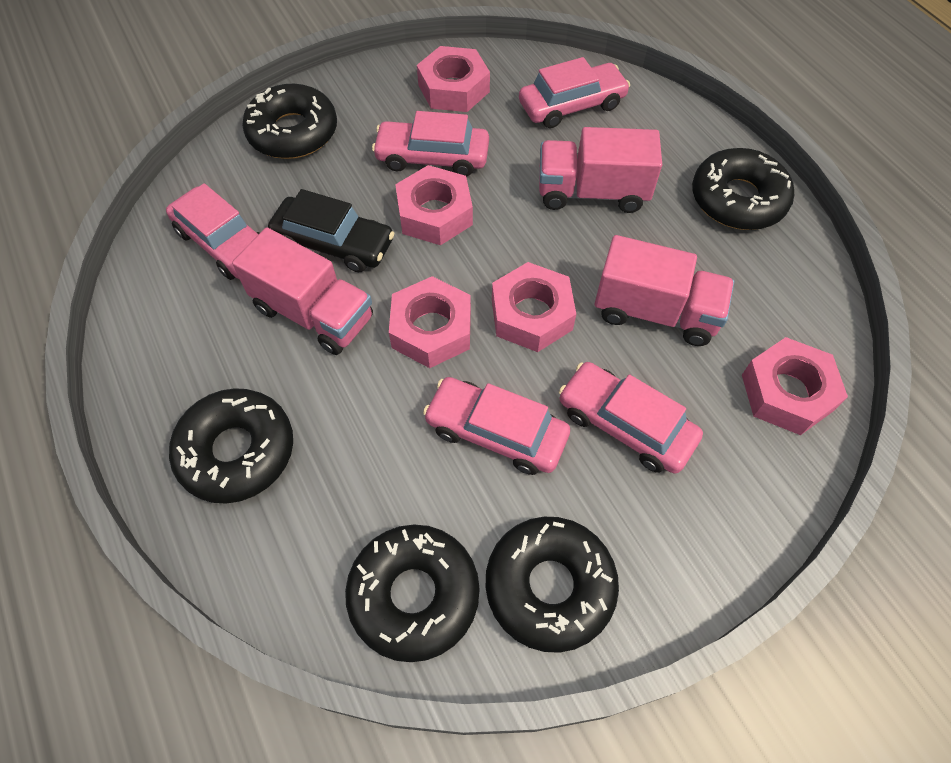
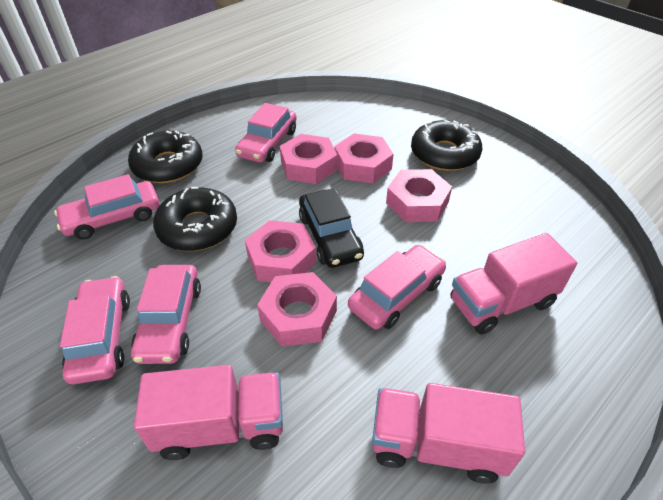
black donut: 5 -> 3

